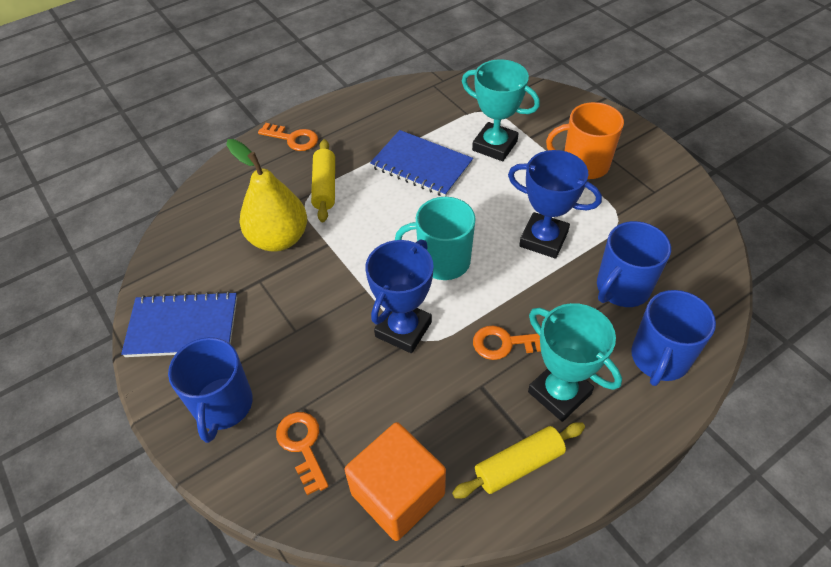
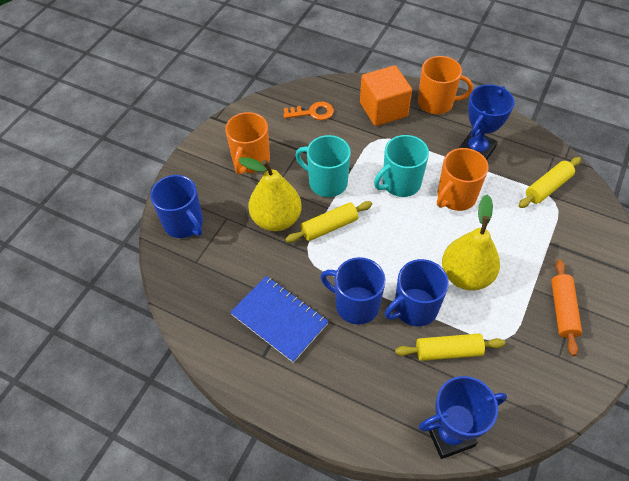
blue notebook: 2 -> 1
orange key: 3 -> 1
orange mug: 1 -> 3
orange rolling pin: 0 -> 1
turquoise mug: 1 -> 2
turquoise trophy: 2 -> 0
yellow pear: 1 -> 2
yellow rolling pin: 2 -> 3

